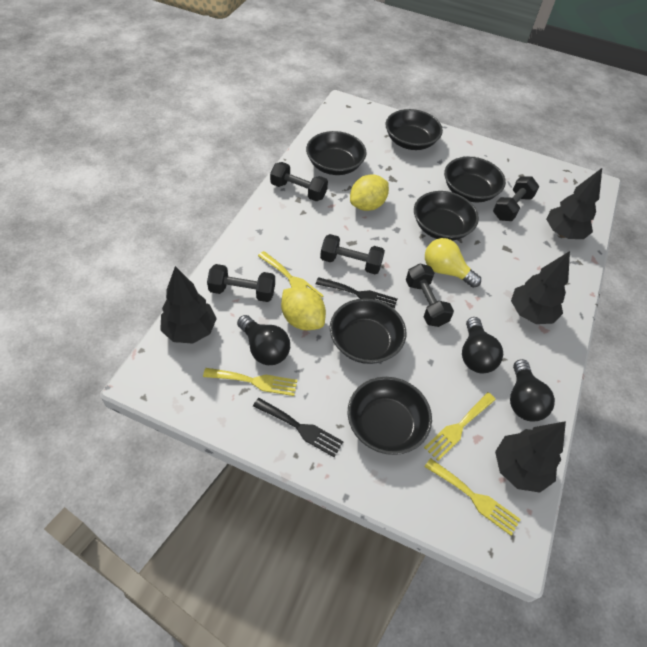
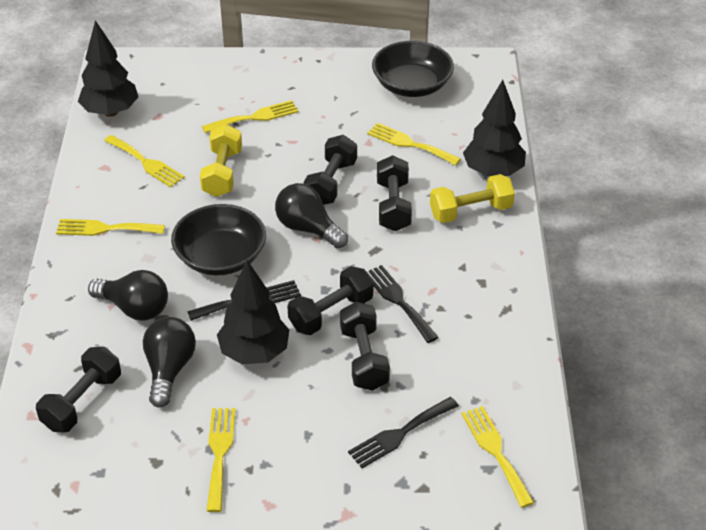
black bowl: 6 -> 2
black fork: 2 -> 3
black tree: 4 -> 3
yellow dumbbell: 0 -> 2
yellow fork: 4 -> 6
yellow lemon: 2 -> 0
yellow light bulb: 1 -> 0

